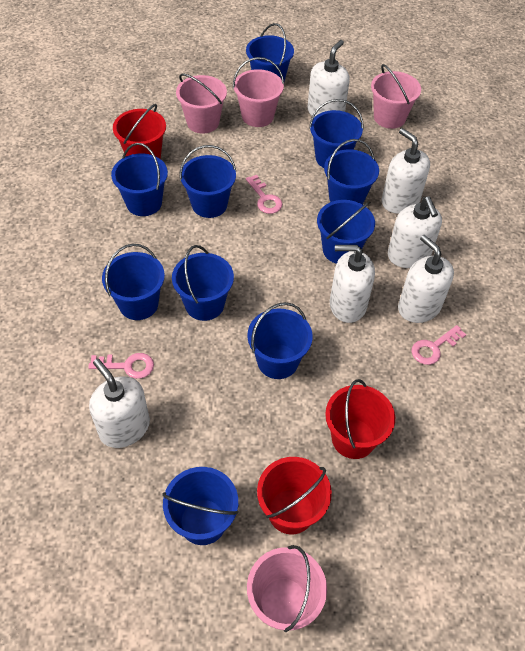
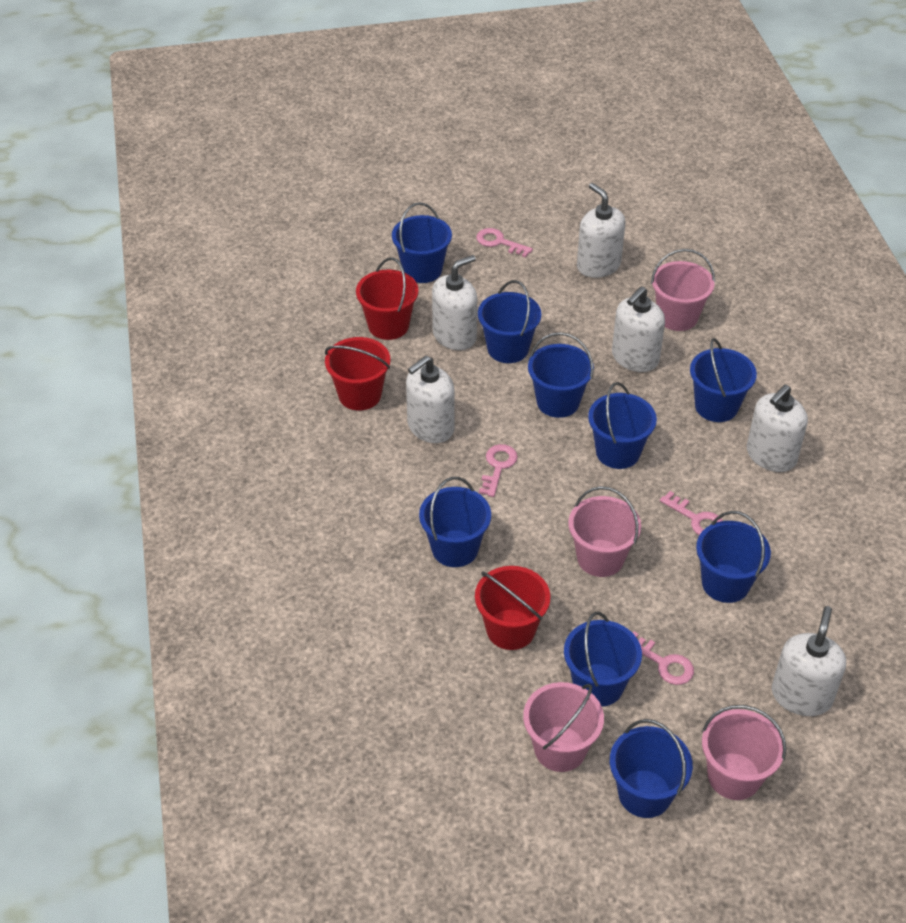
blue bucket: 10 -> 9
pink key: 3 -> 4

